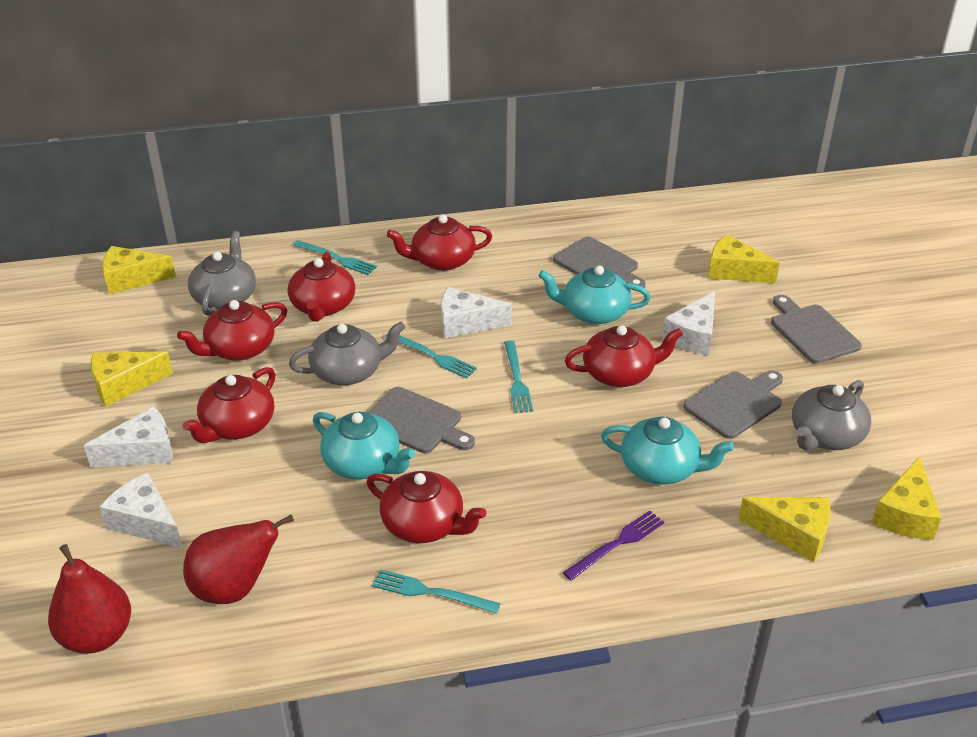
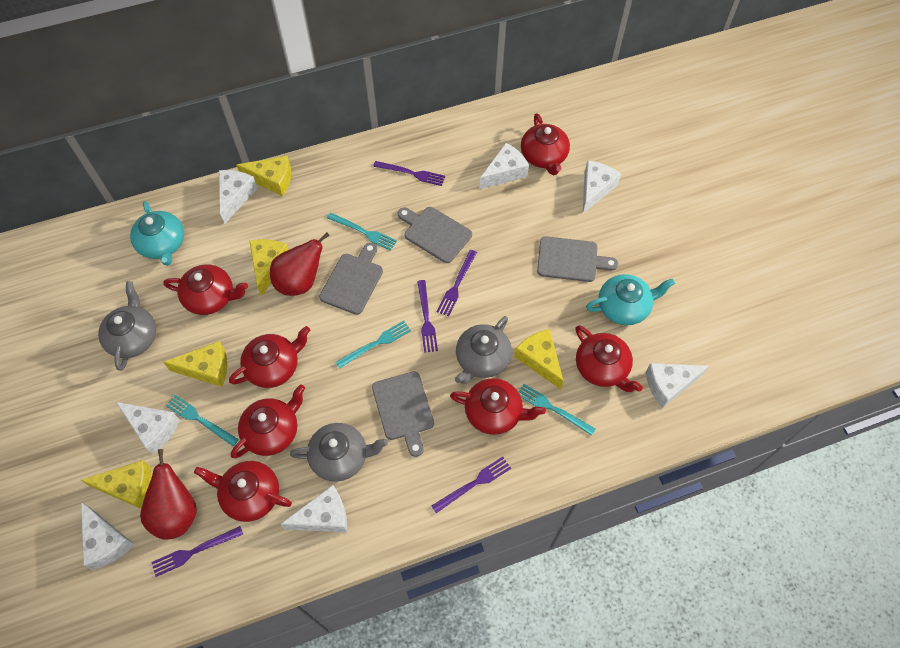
purple fork: 1 -> 5
red teapot: 6 -> 7
turquoise teapot: 3 -> 2
white cheese: 4 -> 7

